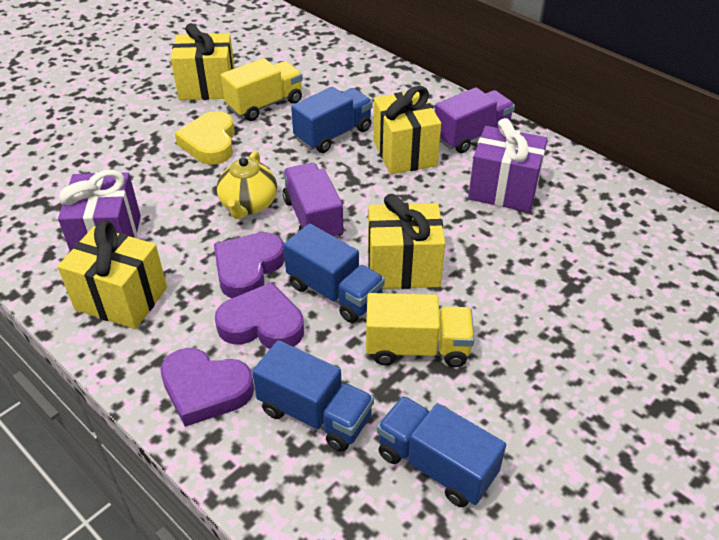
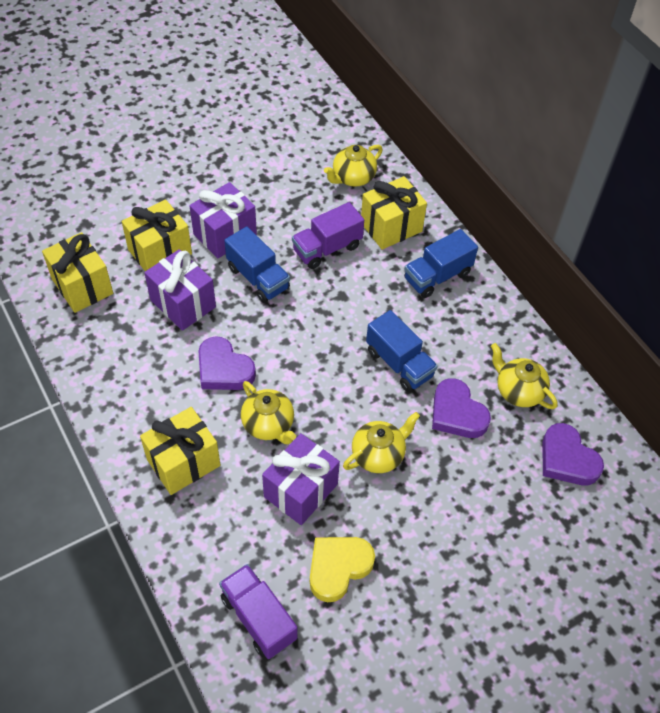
blue truck: 4 -> 3
purple gift: 2 -> 3
yellow teapot: 1 -> 4
yellow truck: 2 -> 0

